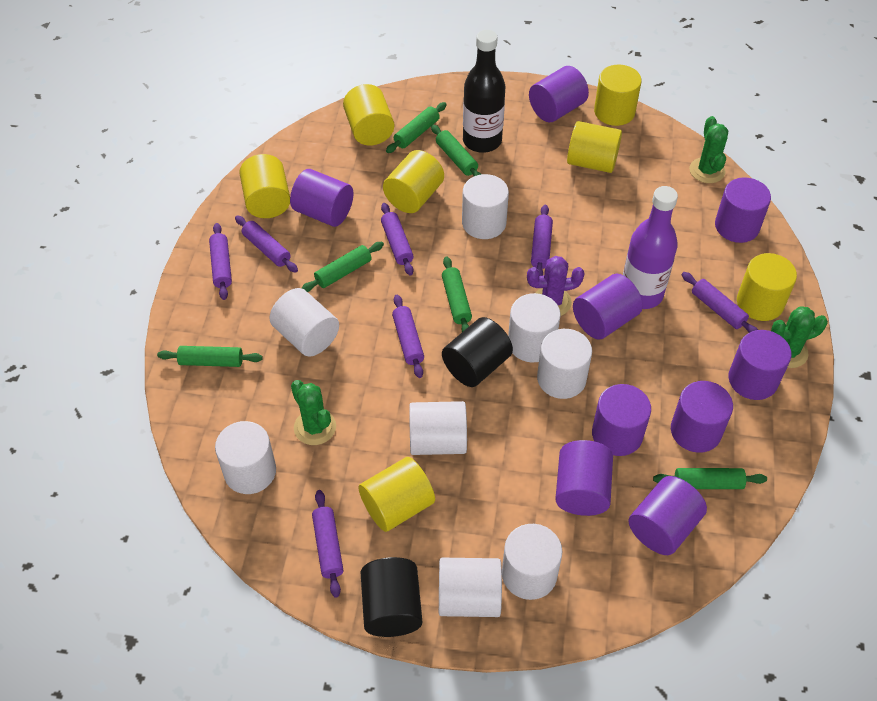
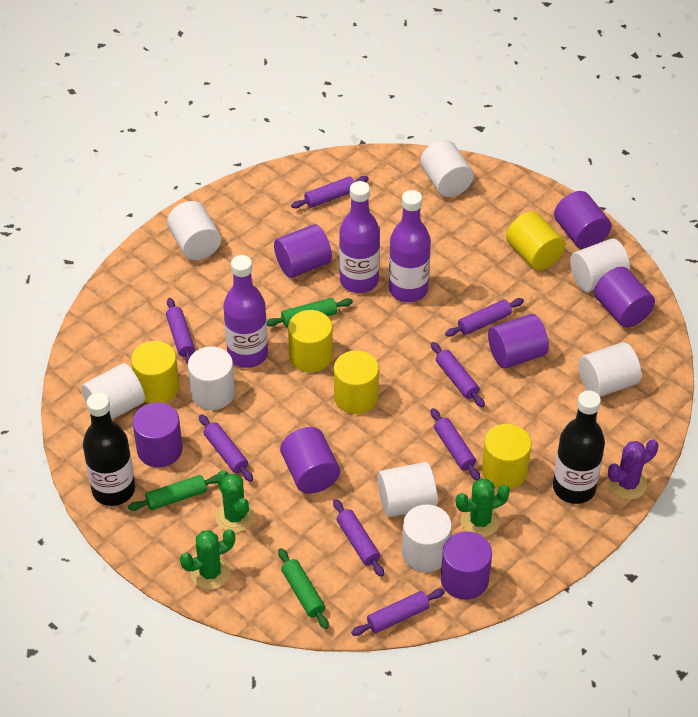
black bottle: 1 -> 2
black cylinder: 2 -> 0
green rolling pin: 6 -> 3
purple bottle: 1 -> 3
purple cylinder: 9 -> 7
purple rolling pin: 7 -> 8
yellow cylinder: 7 -> 5

